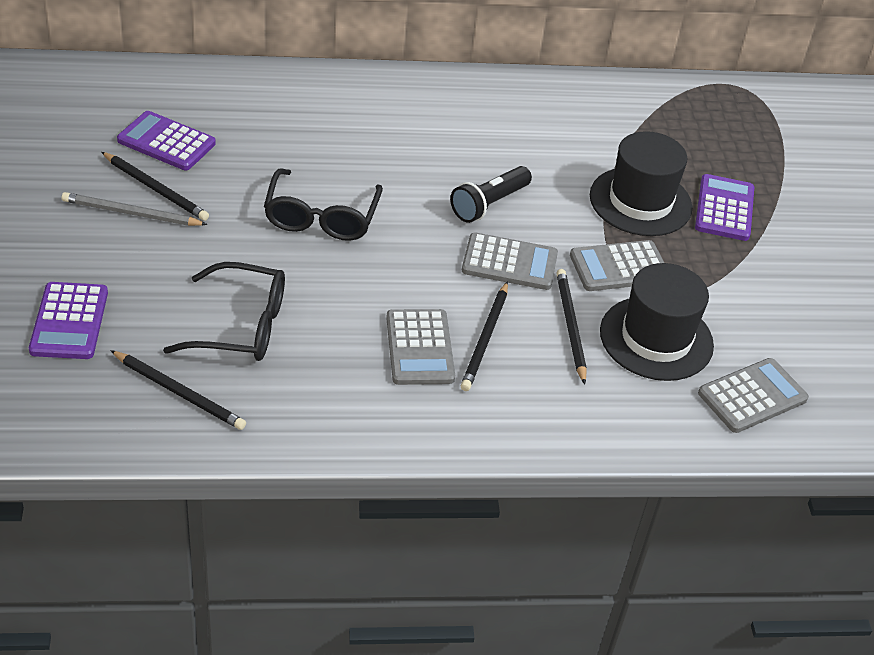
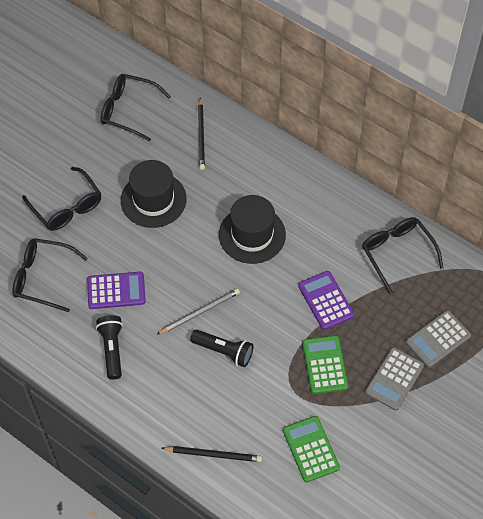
black flashlight: 1 -> 2
black glasses: 2 -> 4
black pencil: 4 -> 2
green calculator: 0 -> 2
grey calculator: 4 -> 2
purple calculator: 3 -> 2

